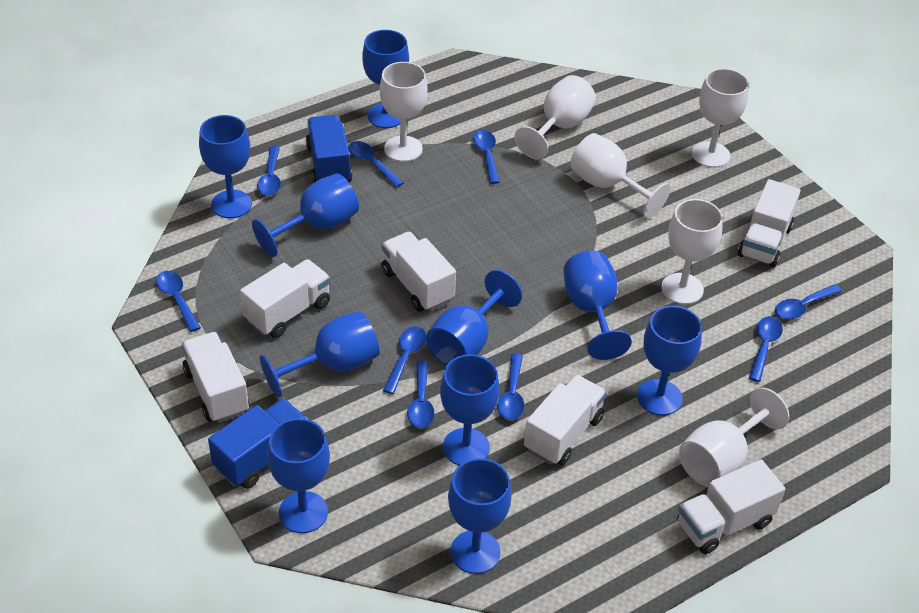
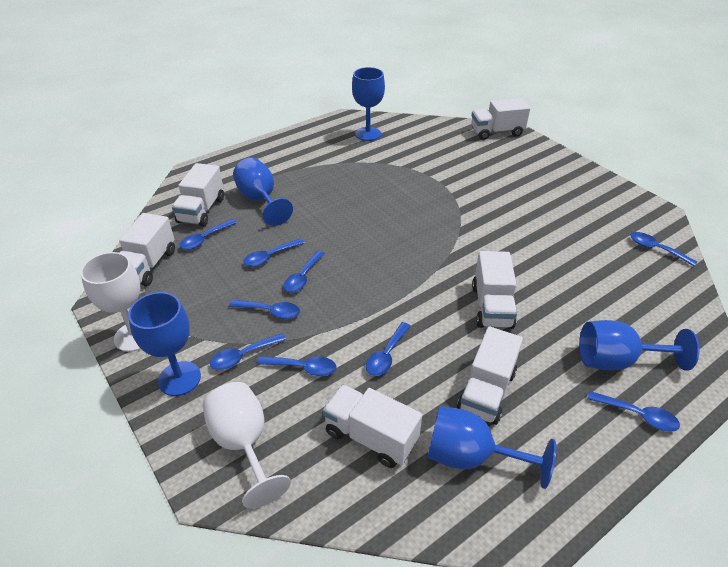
blue goblet: 10 -> 5
blue truck: 2 -> 0
white goblet: 6 -> 2

